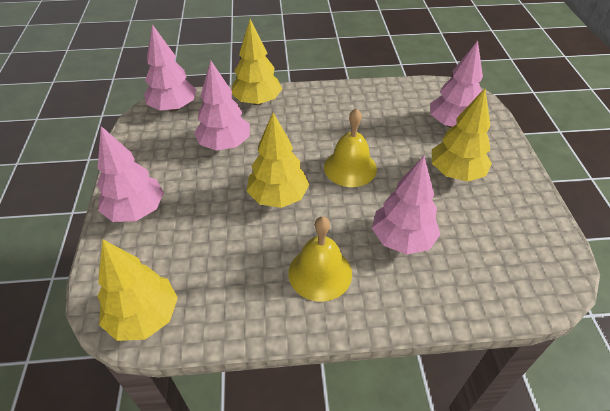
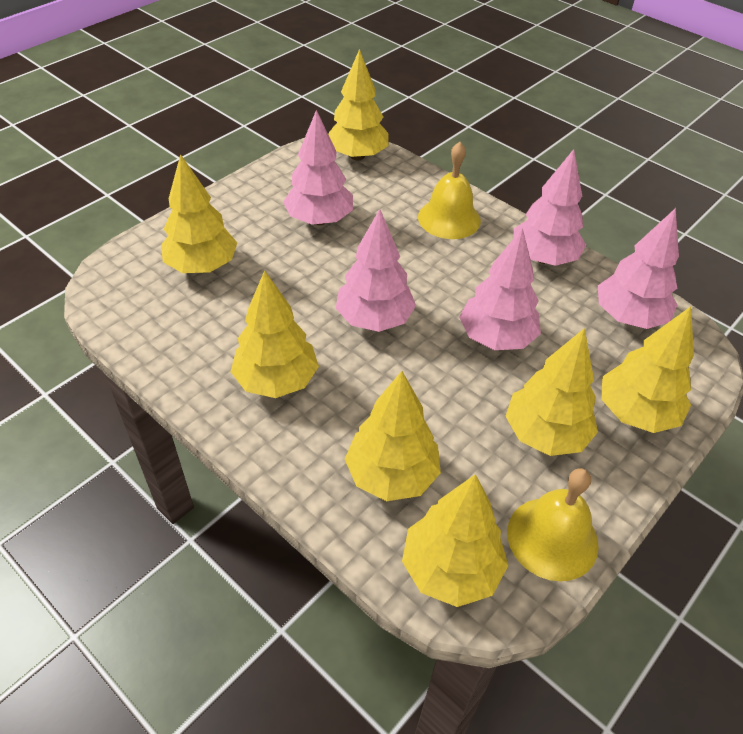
yellow tree: 4 -> 7

